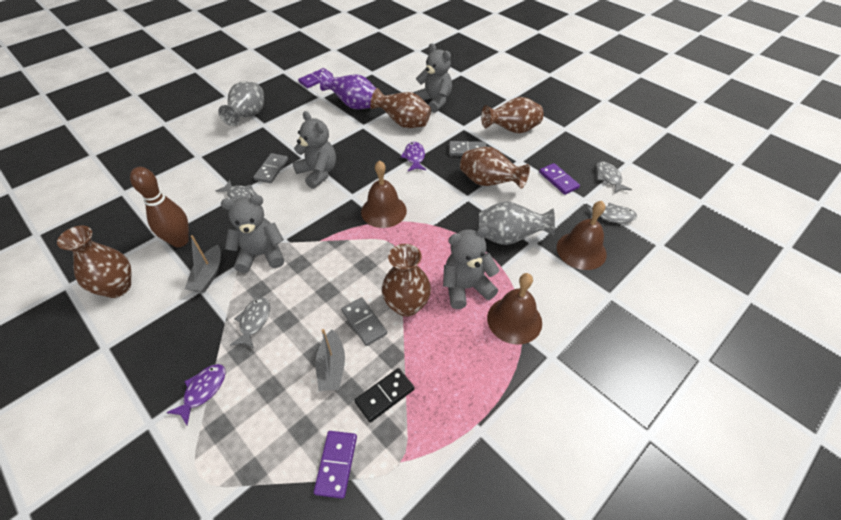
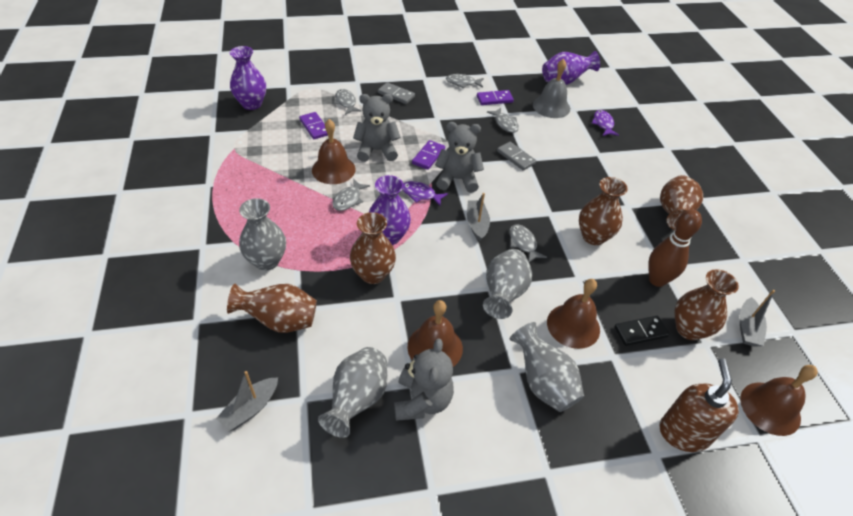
brown bell: 3 -> 4
brown soap dispenser: 0 -> 1
grey bell: 0 -> 1
grey boat: 2 -> 3
grey domino: 3 -> 2
grey fish: 4 -> 5
grey teddy bear: 4 -> 3
grey vase: 2 -> 4
purple vase: 1 -> 3

